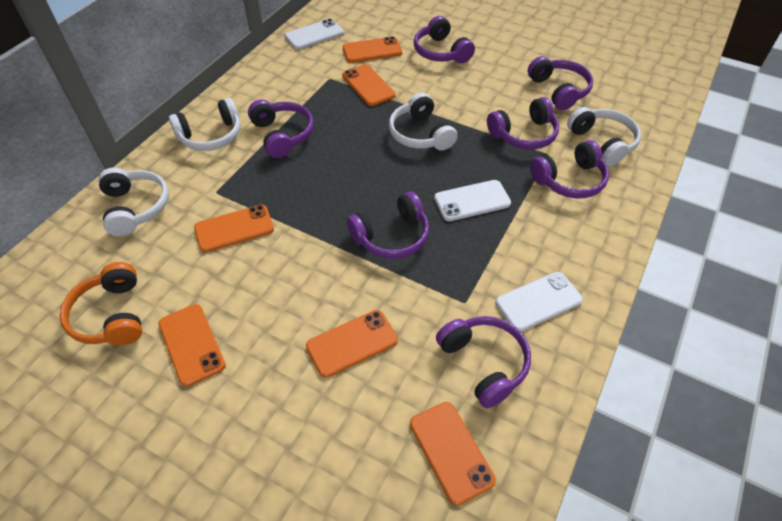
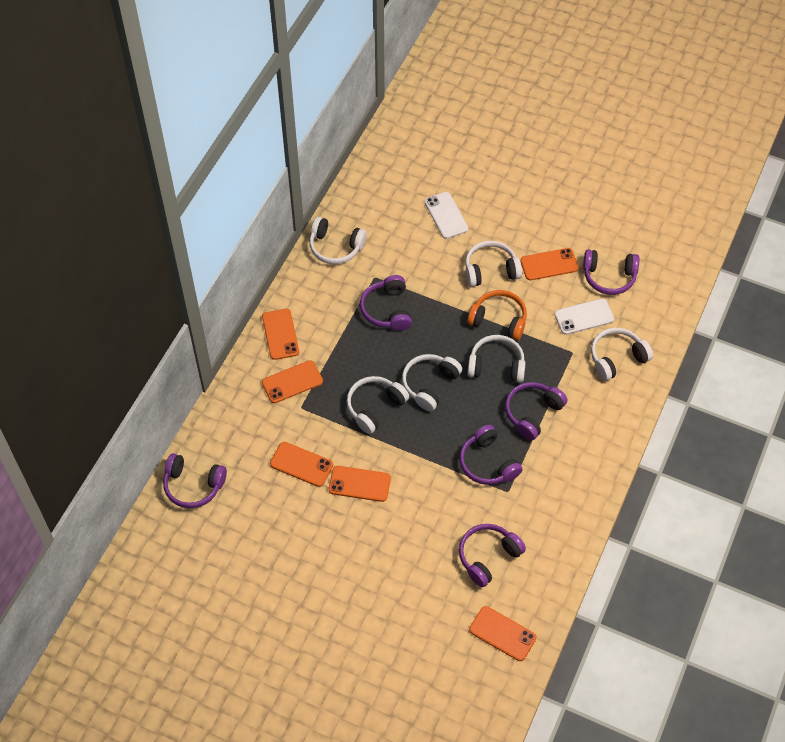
purple headphones: 7 -> 6
white headphones: 4 -> 6
white phone: 3 -> 2

